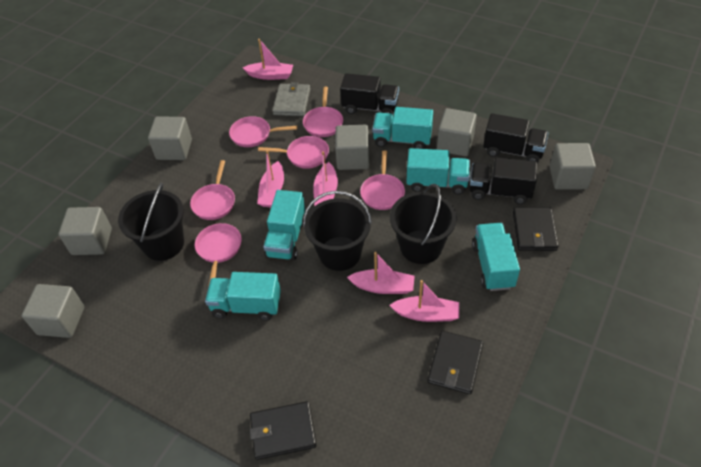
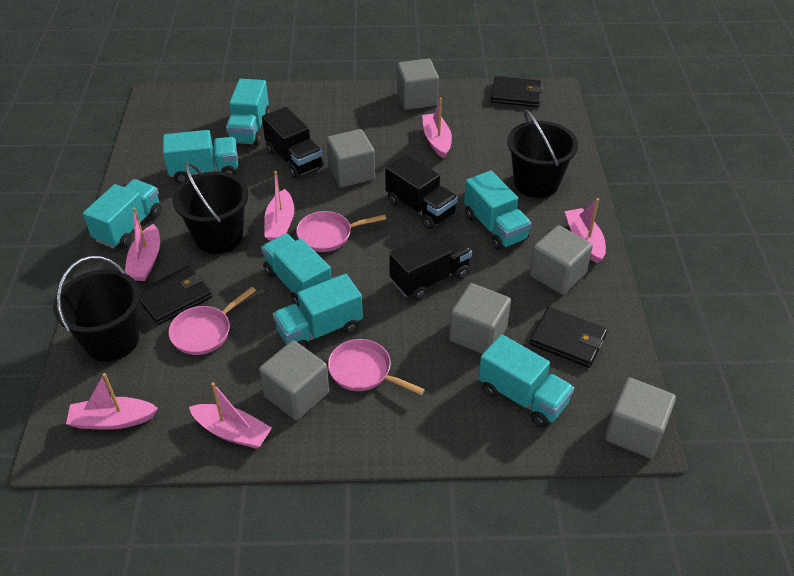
grey wallet: 1 -> 0
pink boat: 5 -> 6
pink pan: 6 -> 3
turquoise truck: 5 -> 7

